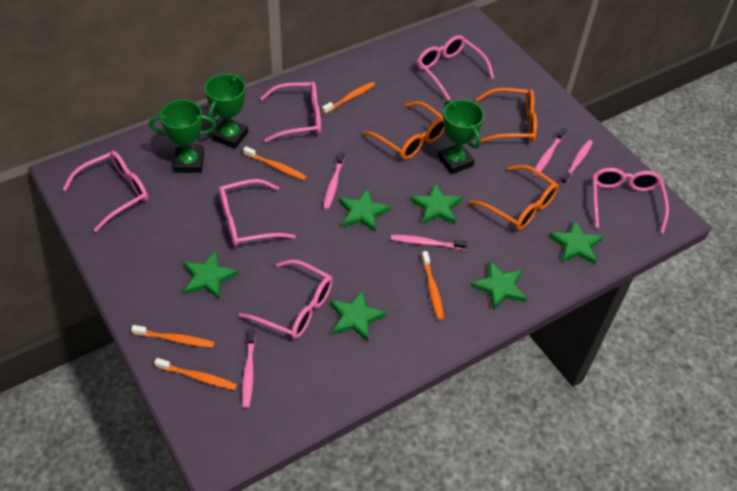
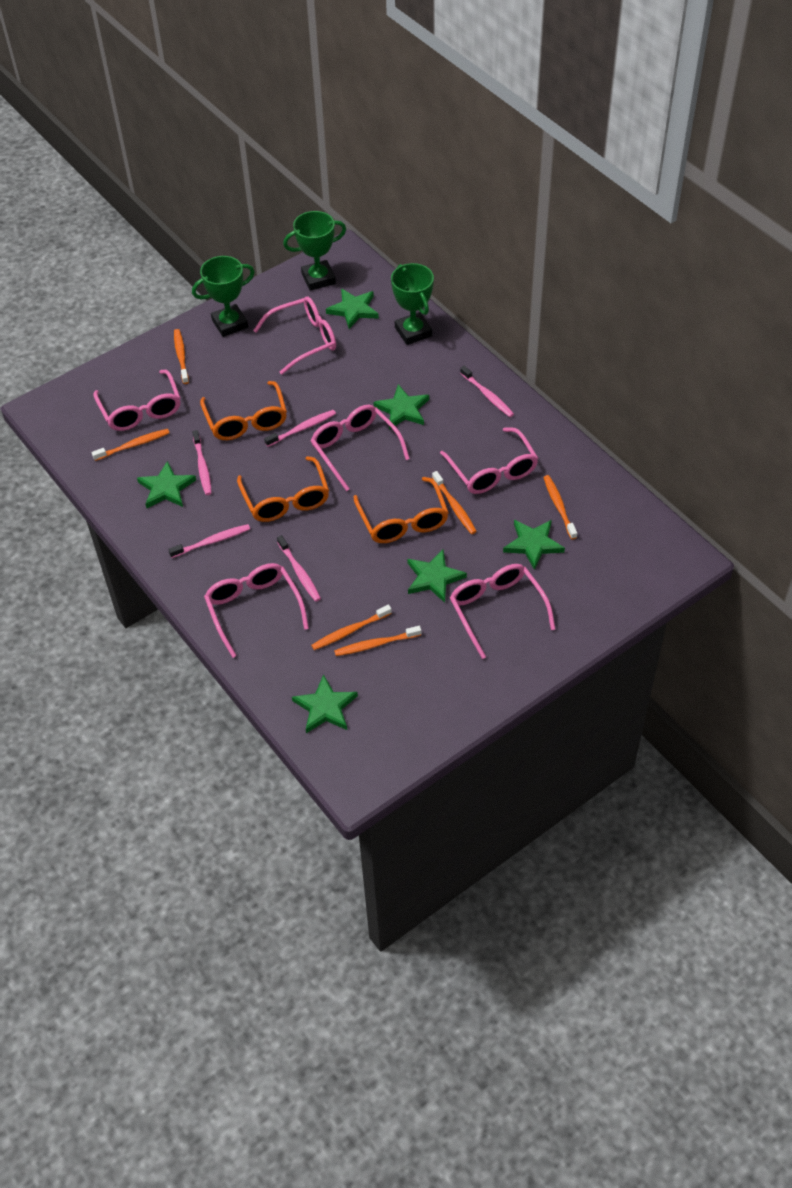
orange toothbrush: 5 -> 6

